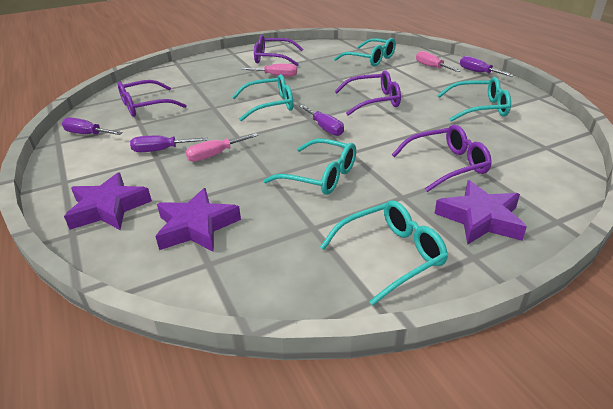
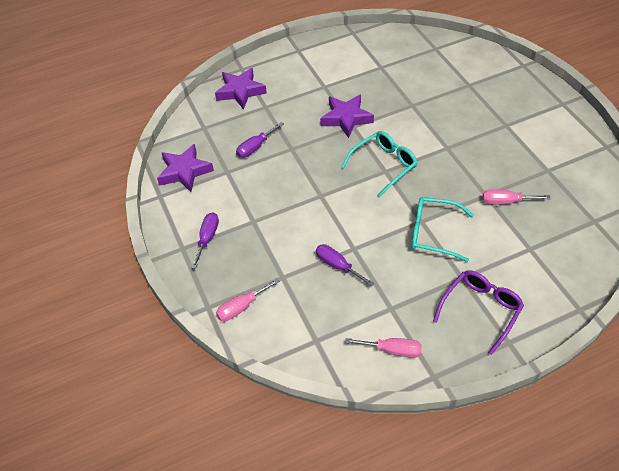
purple glasses: 4 -> 1
purple screwdriver: 4 -> 3
turquoise glasses: 5 -> 2

